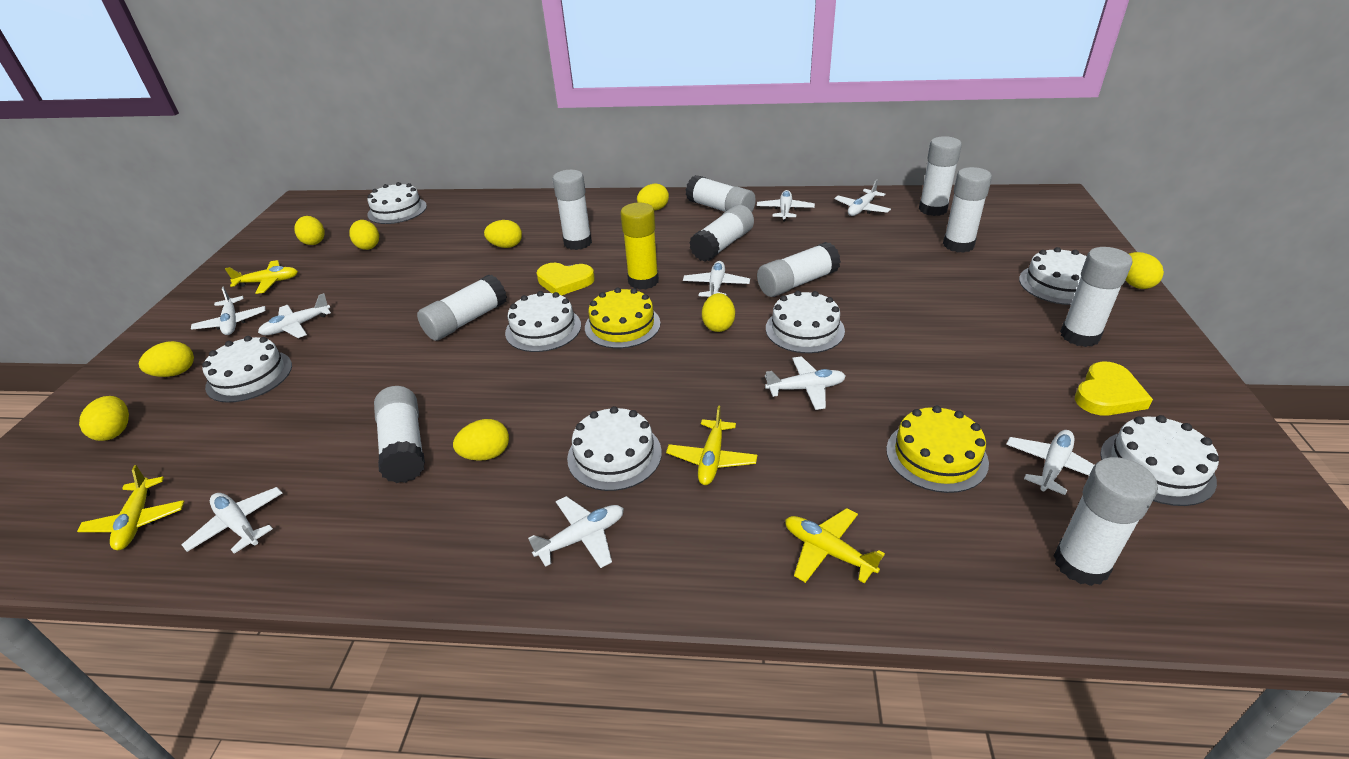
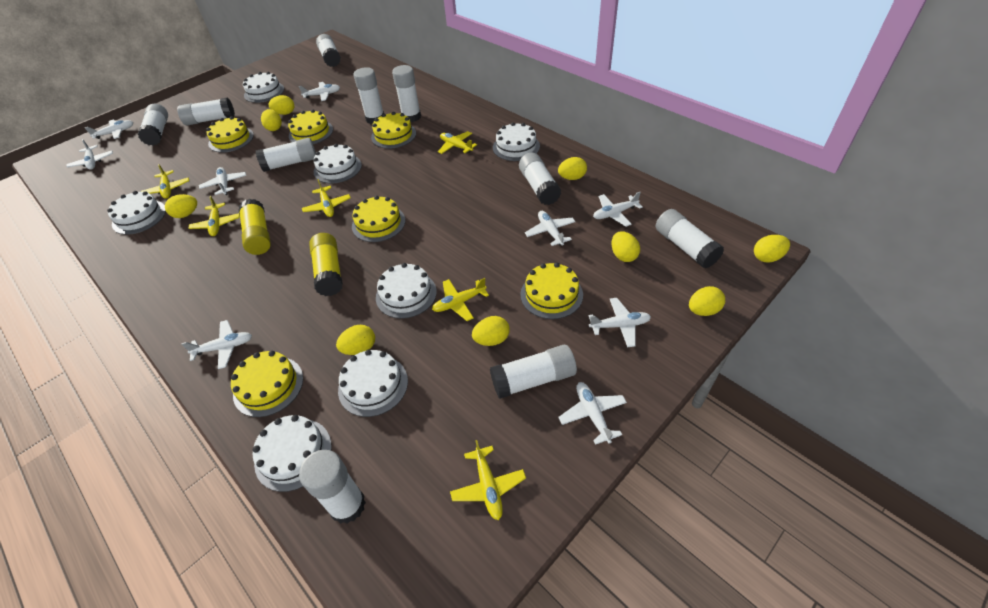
yellow cake: 2 -> 6
yellow glue stick: 1 -> 2
yellow heart: 2 -> 0
yellow plane: 4 -> 6

